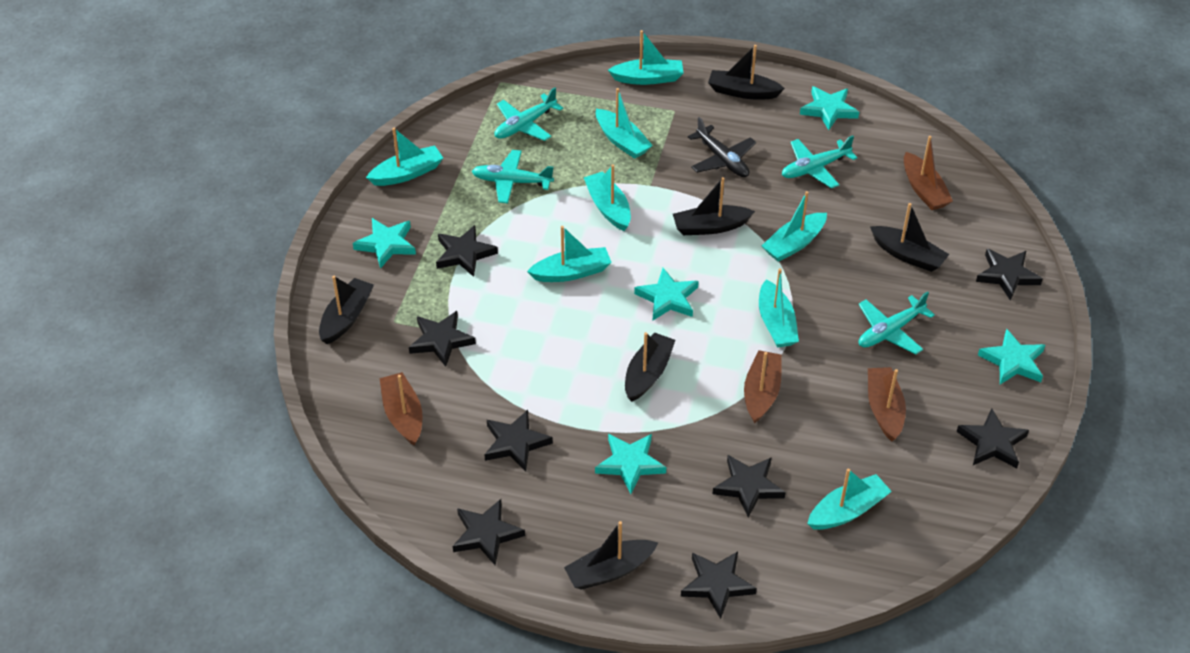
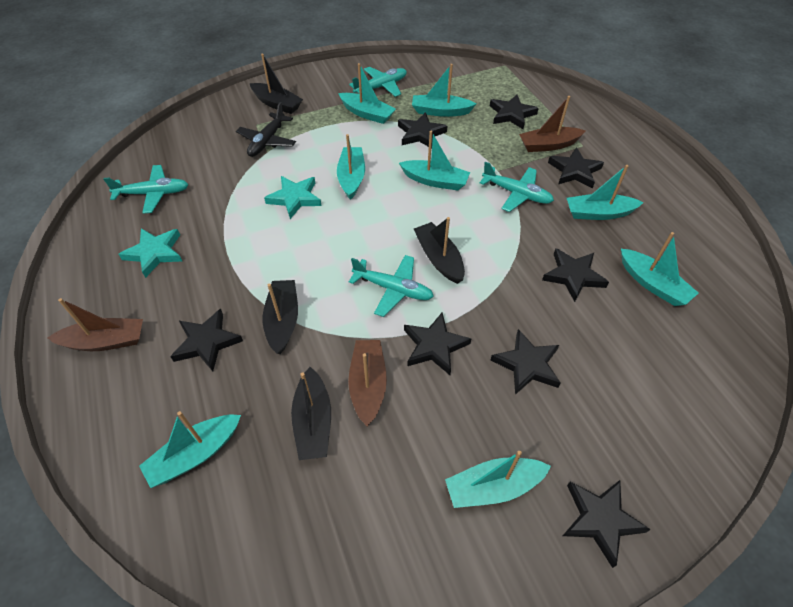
black boat: 6 -> 4
brown boat: 4 -> 3
turquoise star: 5 -> 2

